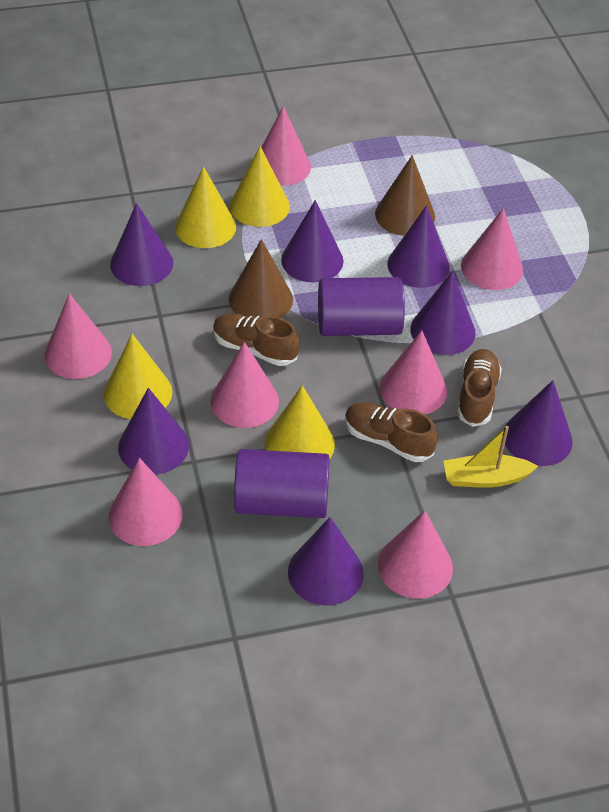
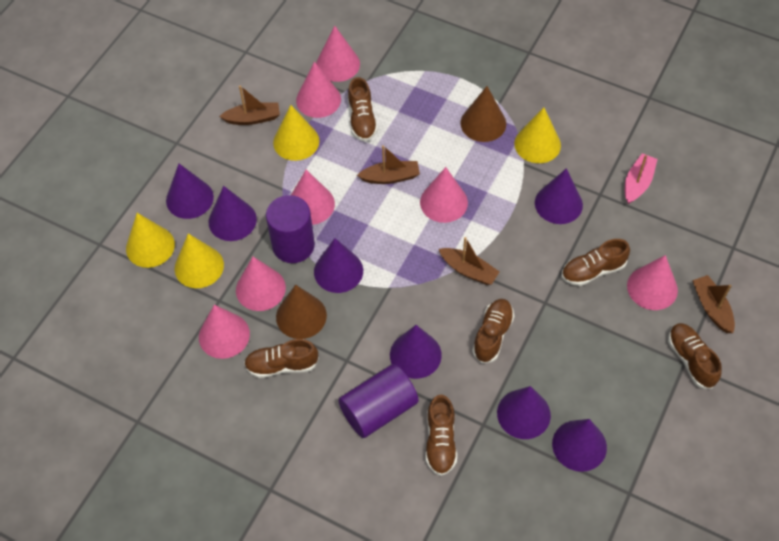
brown boat: 0 -> 4
brown shoe: 3 -> 6
pink boat: 0 -> 1
yellow boat: 1 -> 0

